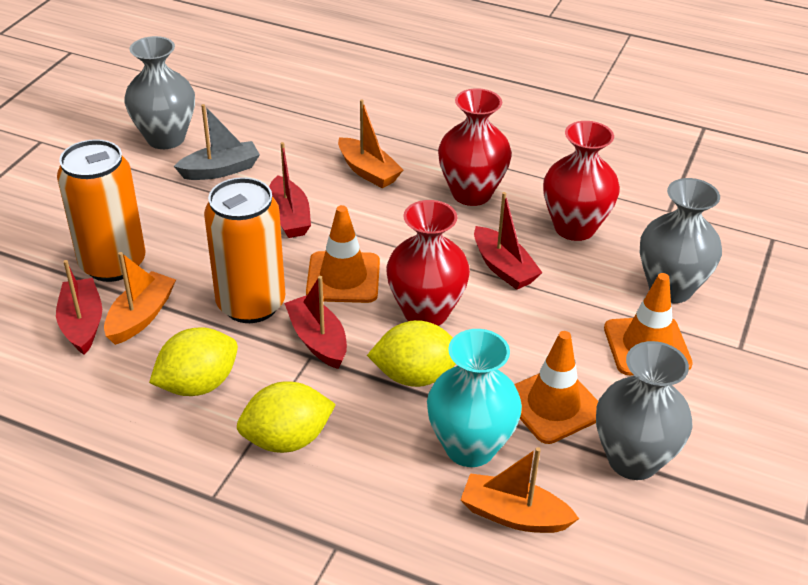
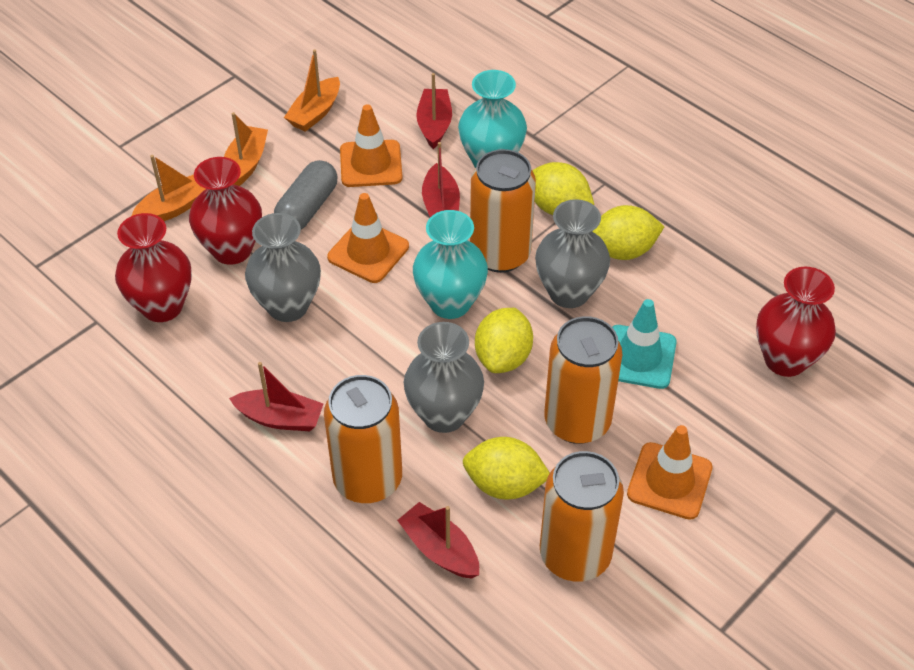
grey boat: 1 -> 0
grey capsule: 0 -> 1
orange can: 2 -> 4
turquoise traffic cone: 0 -> 1
turquoise vase: 1 -> 2
yellow lemon: 3 -> 4

